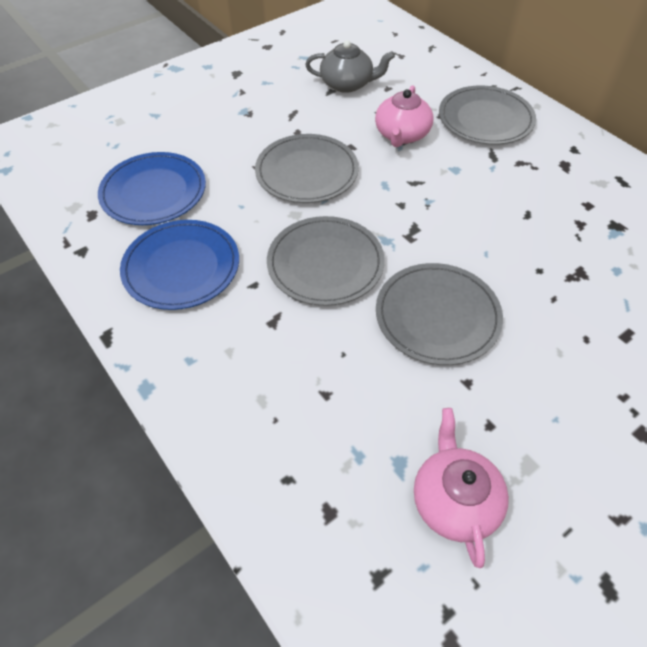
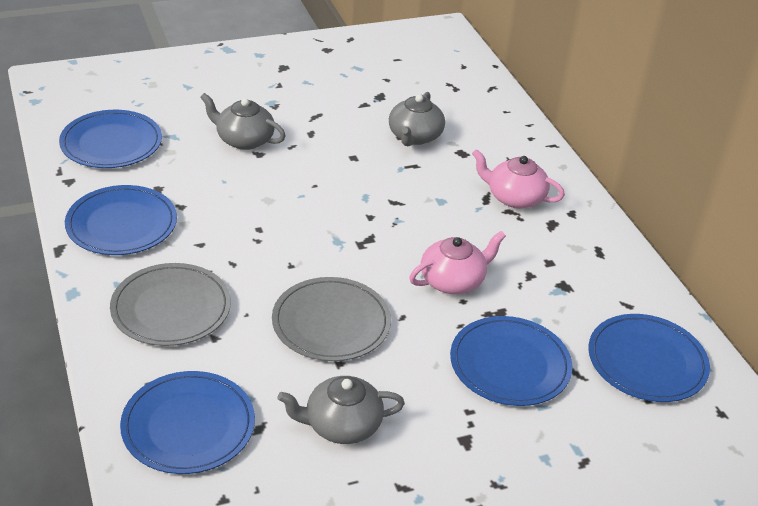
blue plate: 2 -> 5
grey plate: 4 -> 2
grey teapot: 1 -> 3

